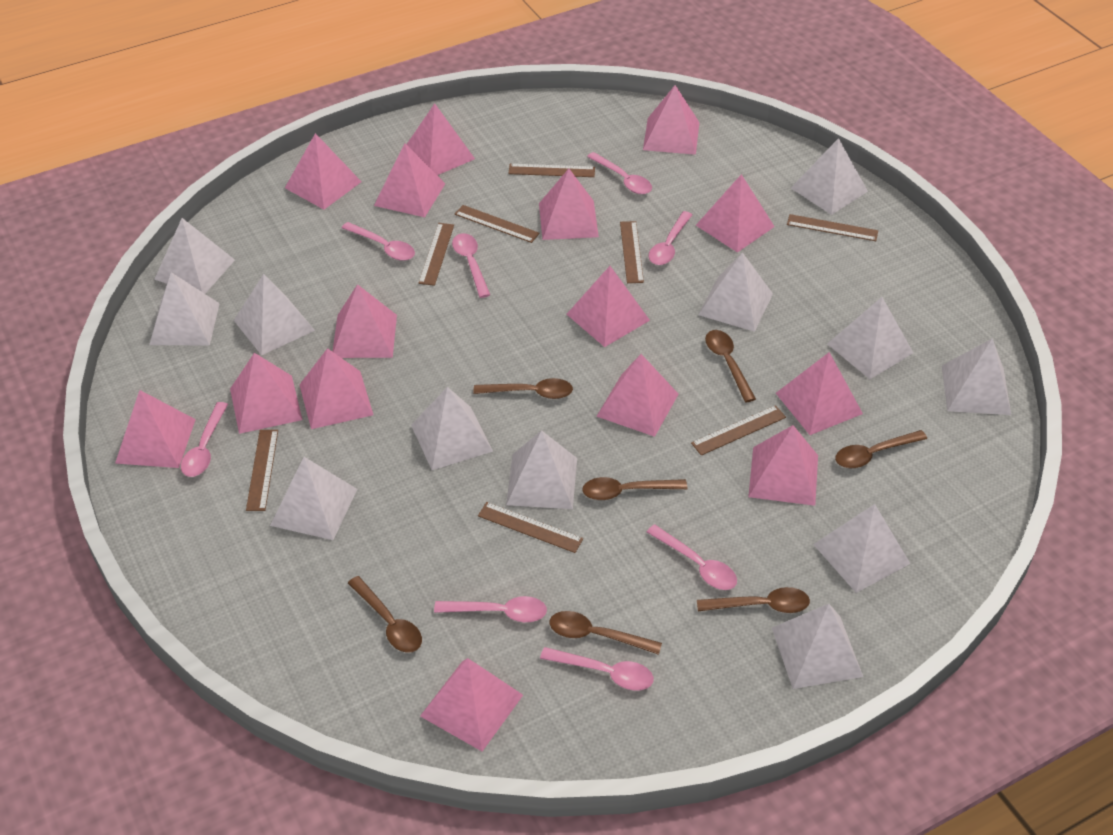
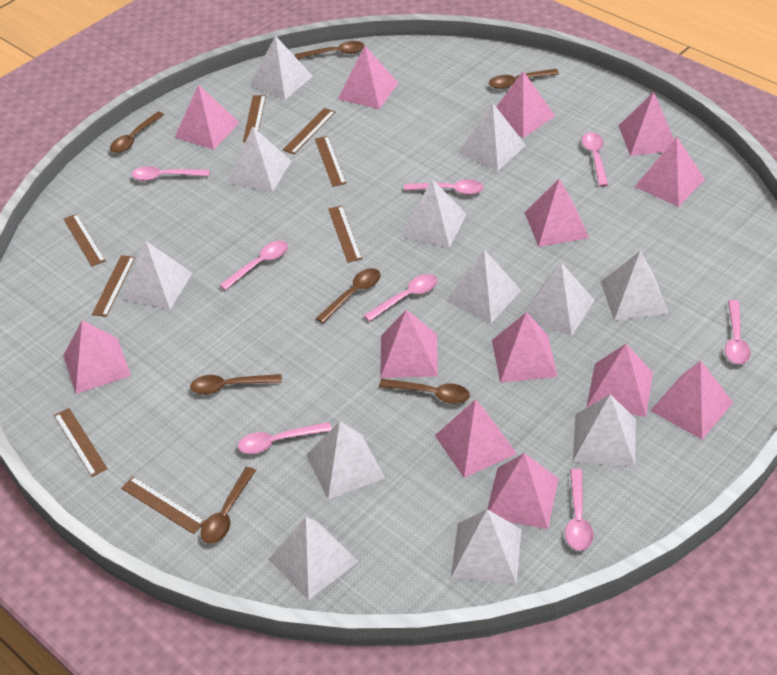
pink pyramid: 15 -> 13

